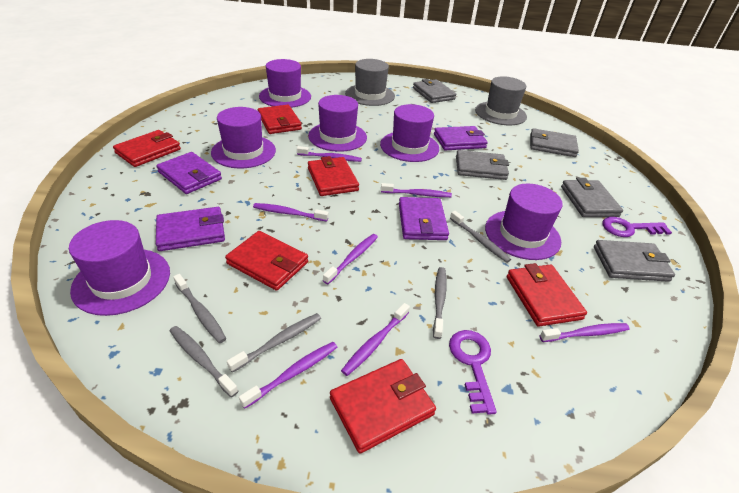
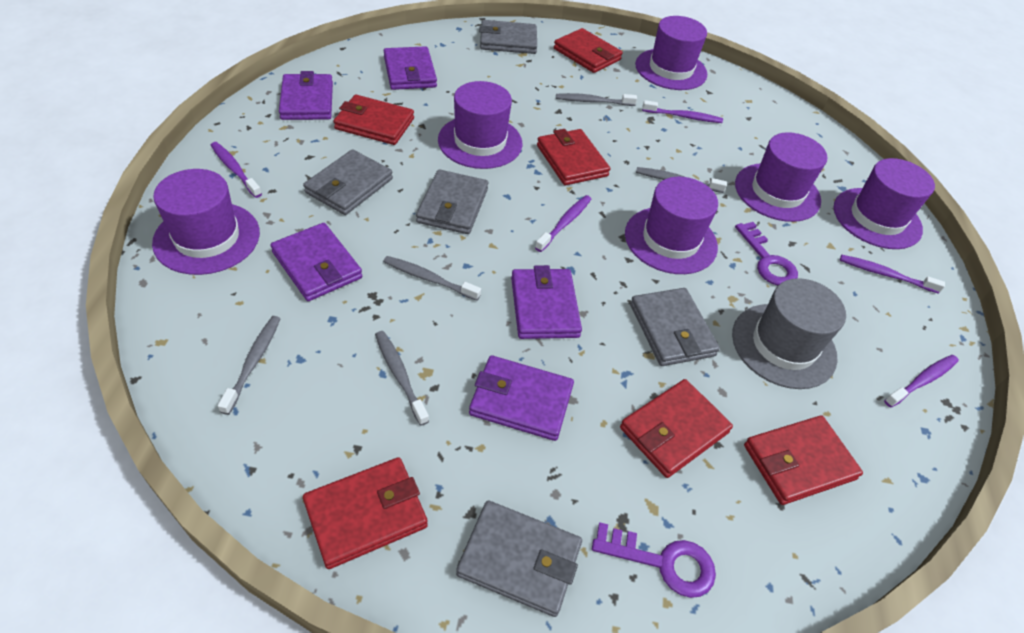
grey hat: 2 -> 1
purple toothbrush: 7 -> 5
purple wallet: 4 -> 5

